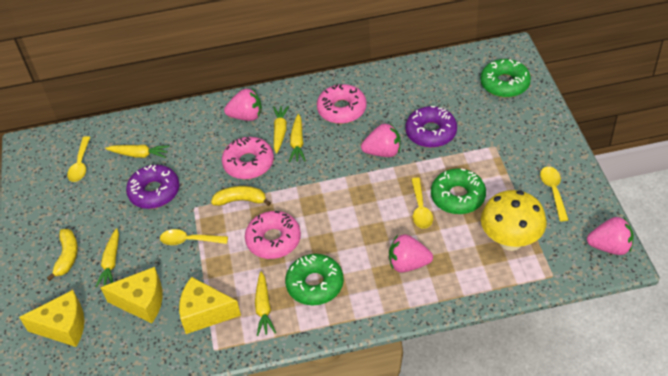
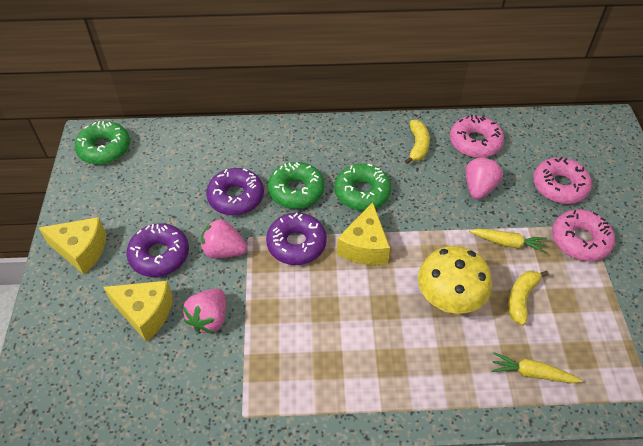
pink strawberry: 4 -> 3
purple donut: 2 -> 3
yellow carrot: 5 -> 2
yellow spoon: 4 -> 0

